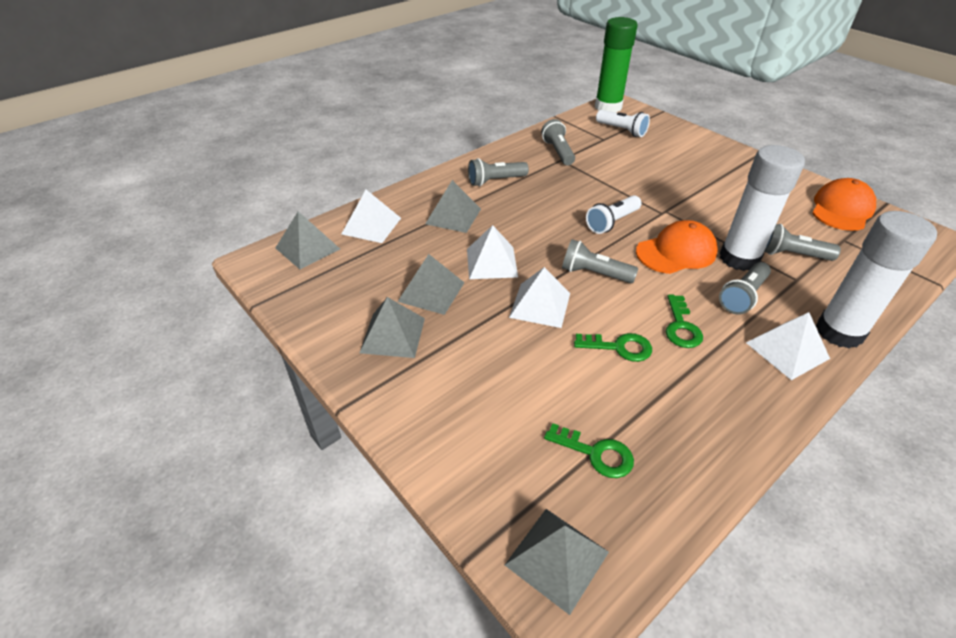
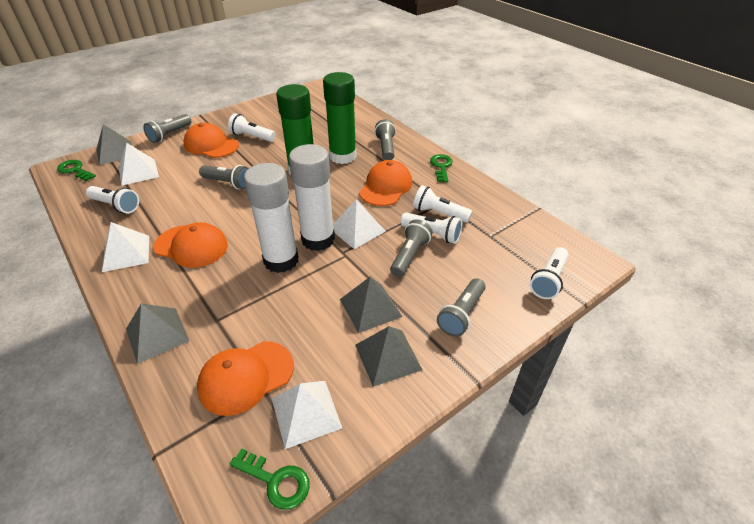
green glue stick: 1 -> 2
grey pyramid: 5 -> 4
orange cap: 2 -> 4
white flashlight: 2 -> 5

